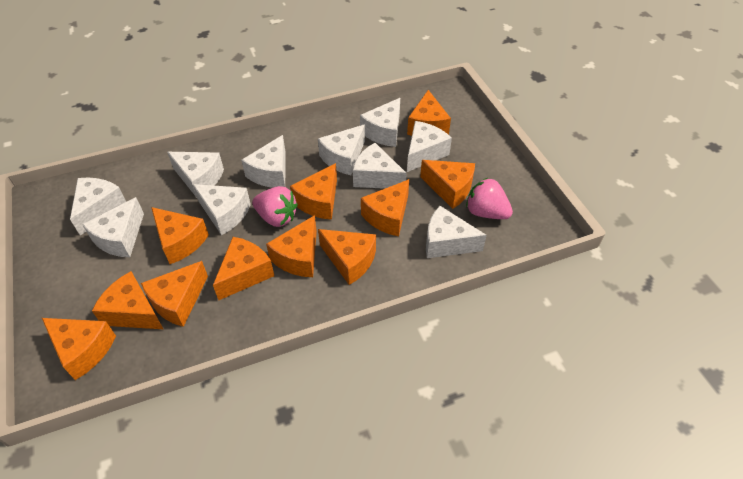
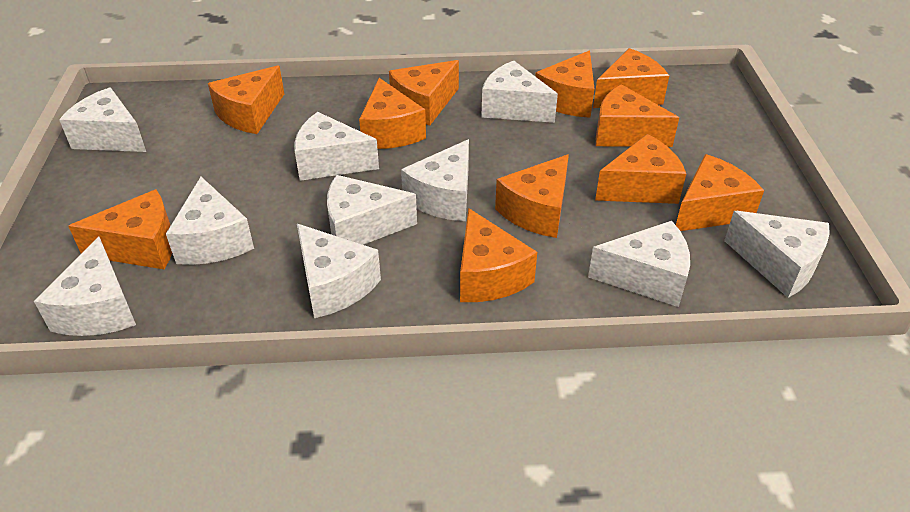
pink strawberry: 2 -> 0

